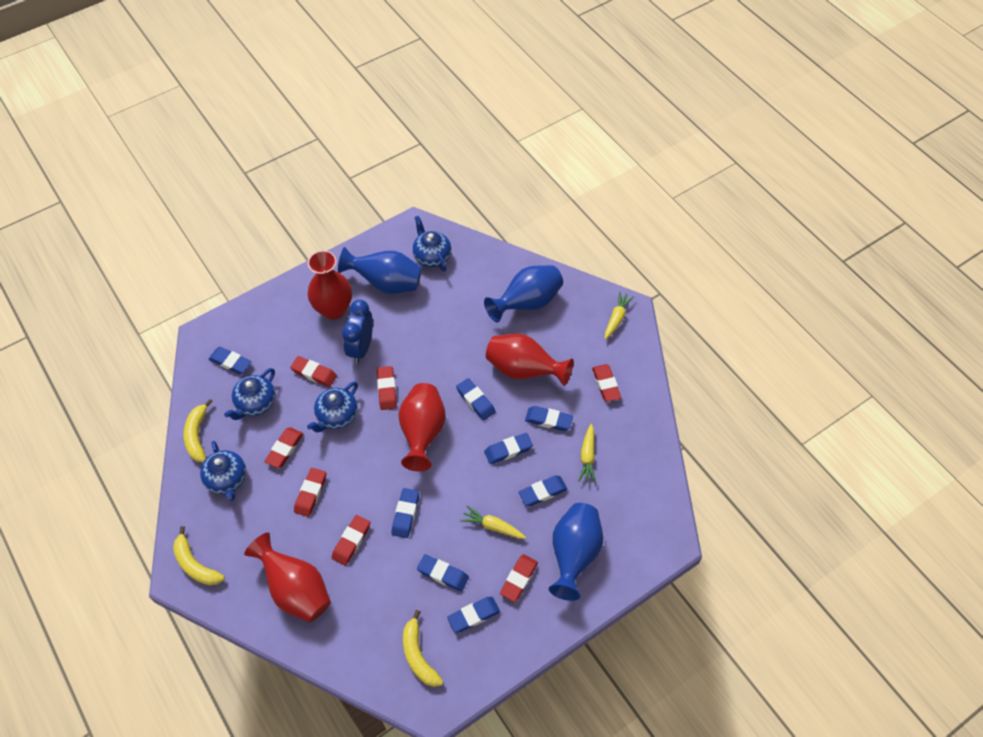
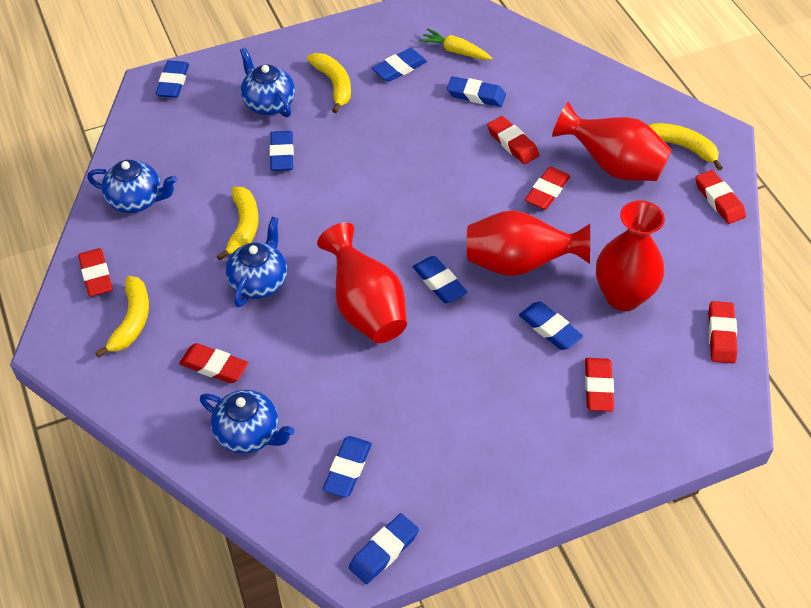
blue clock: 1 -> 0
blue vase: 3 -> 0
yellow banana: 3 -> 4
yellow carrot: 3 -> 1

